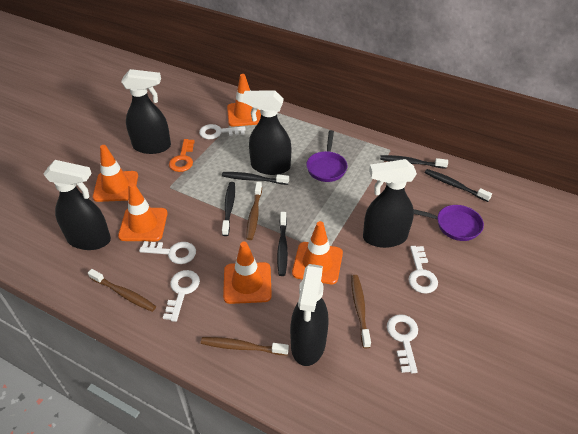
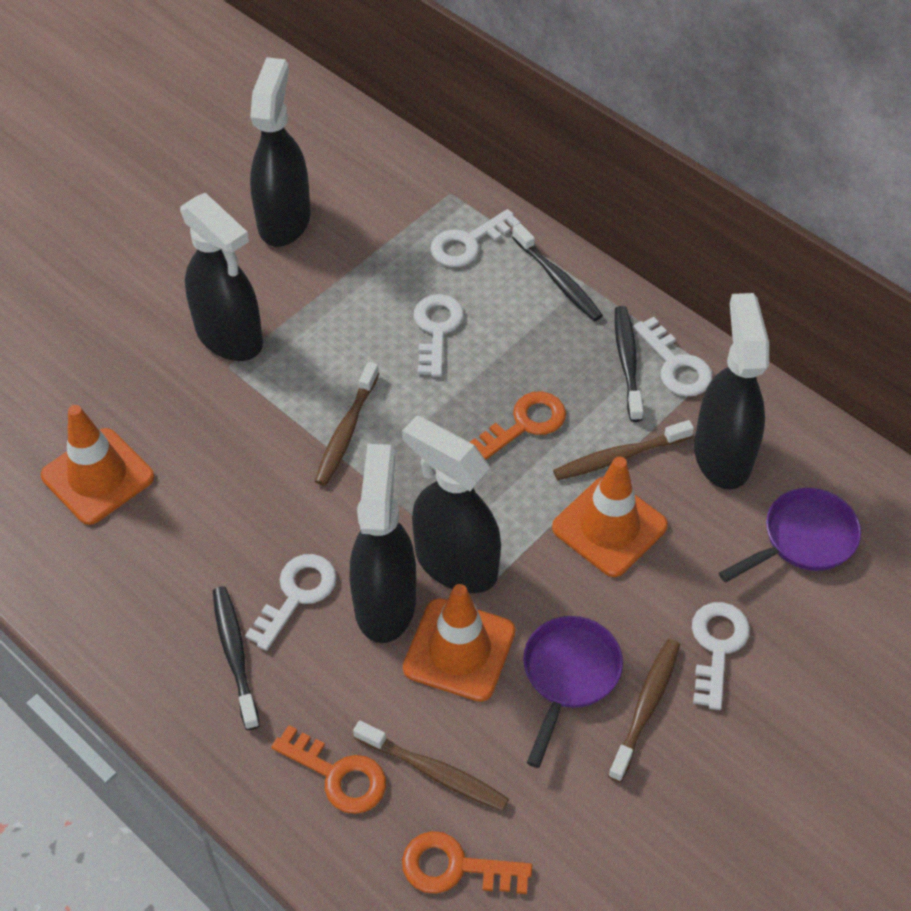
black toothbrush: 5 -> 3
orange key: 1 -> 3
orange traffic cone: 5 -> 3

